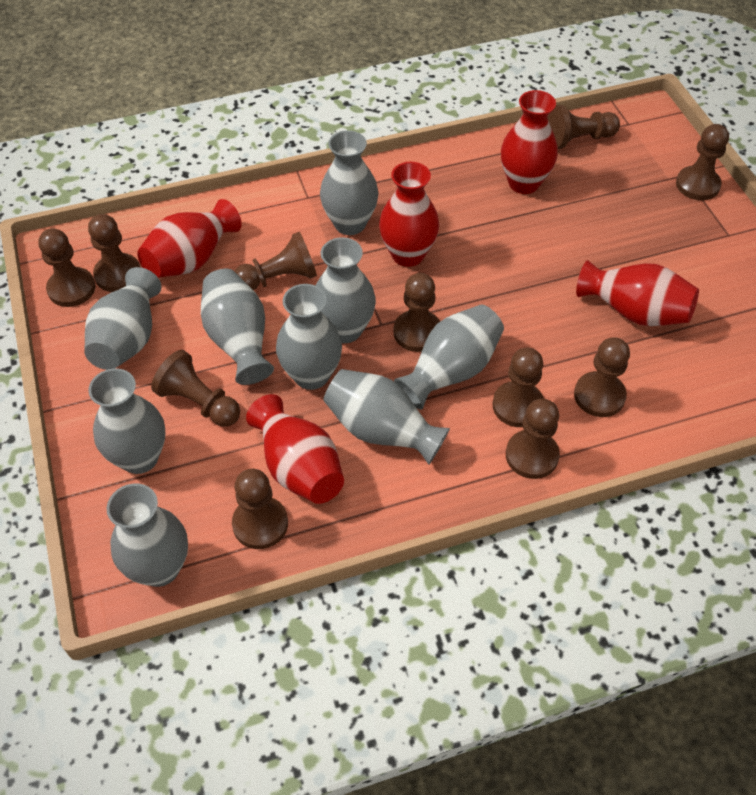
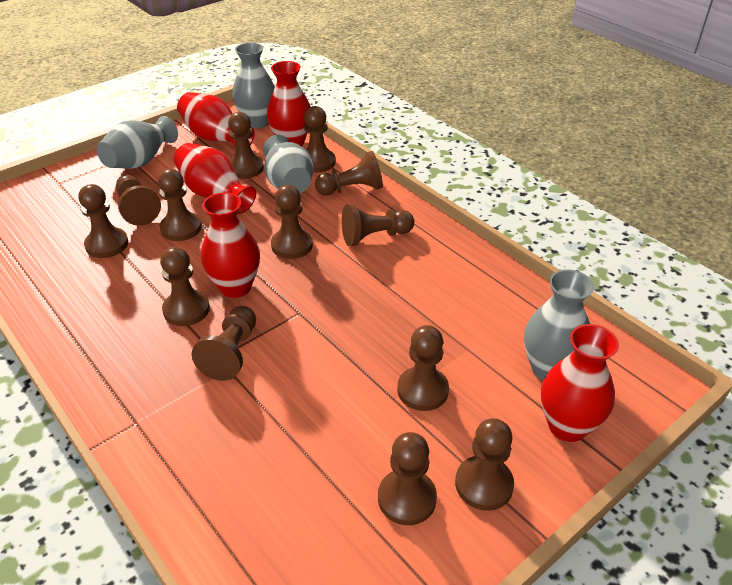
brown pawn: 11 -> 13
grey vase: 9 -> 4

